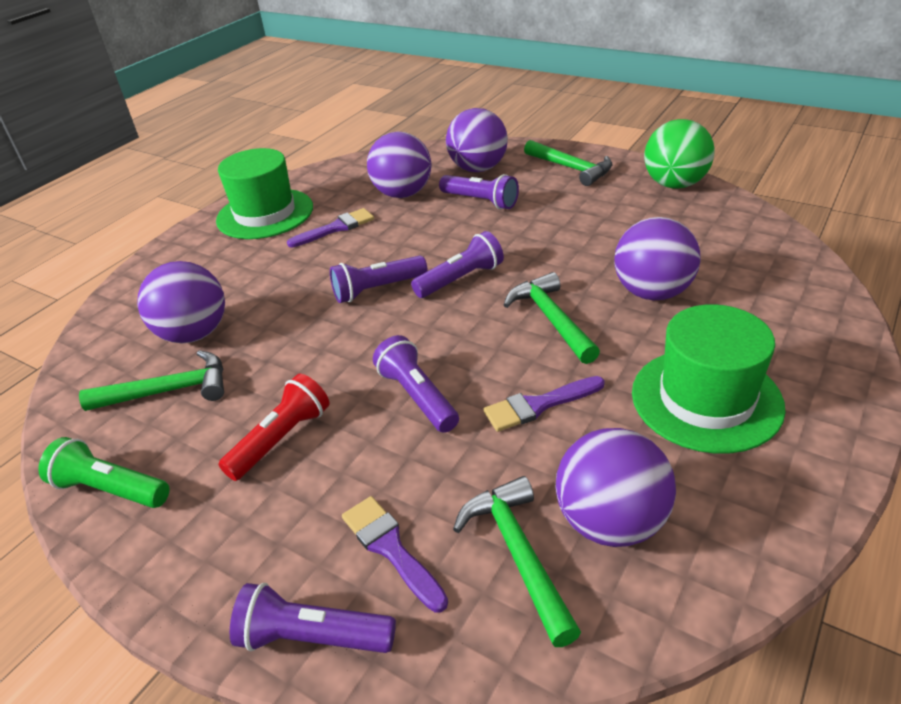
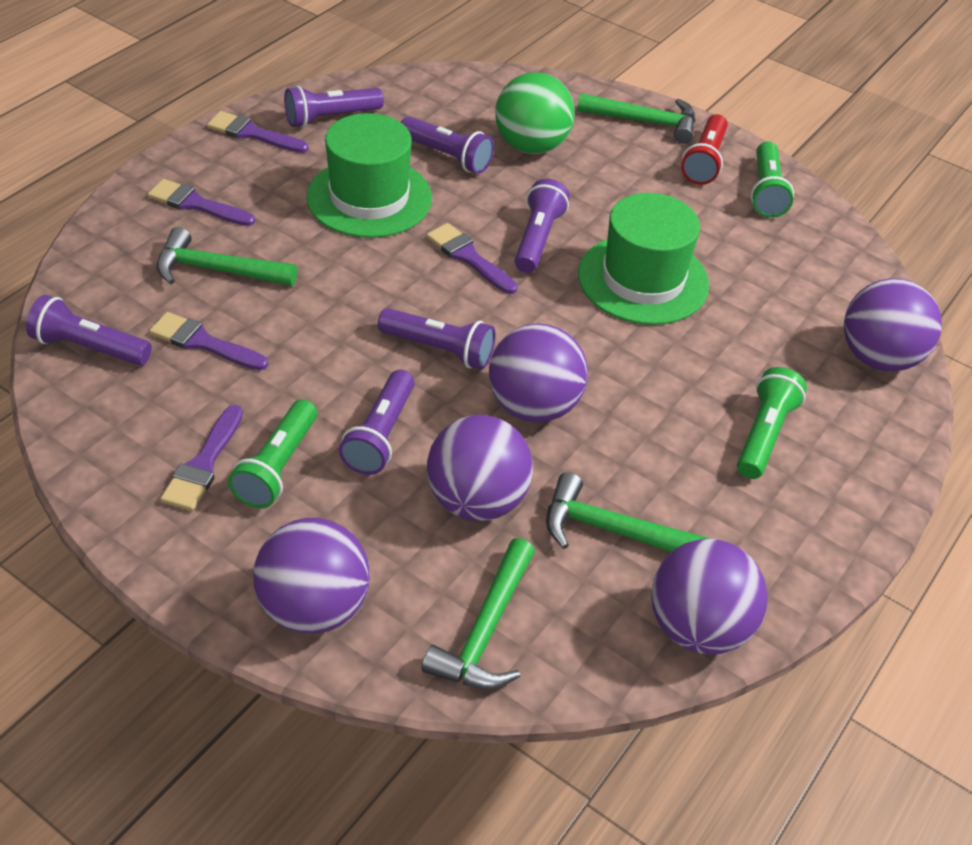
green flashlight: 1 -> 3
purple brush: 3 -> 5
purple flashlight: 5 -> 6

